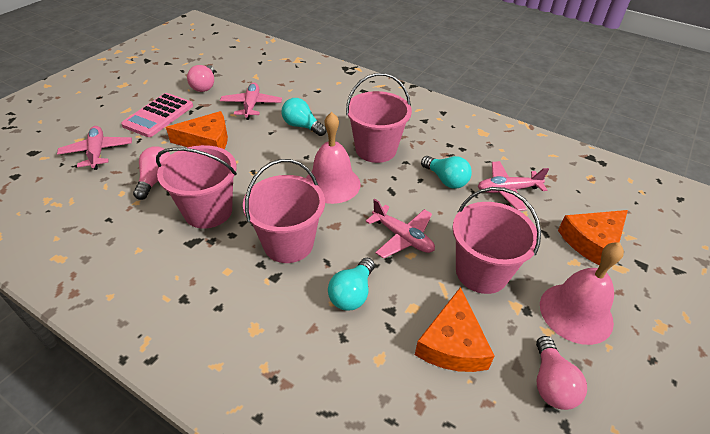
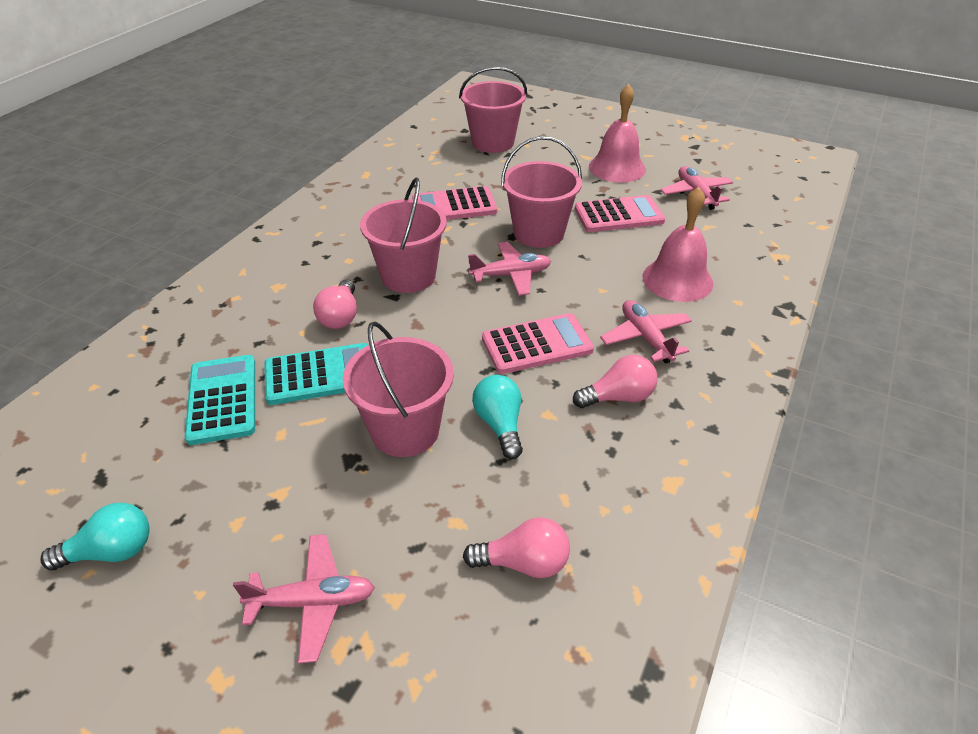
orange cheese: 3 -> 0
pink calculator: 1 -> 3
turquoise calculator: 0 -> 2
turquoise light bulb: 3 -> 2

